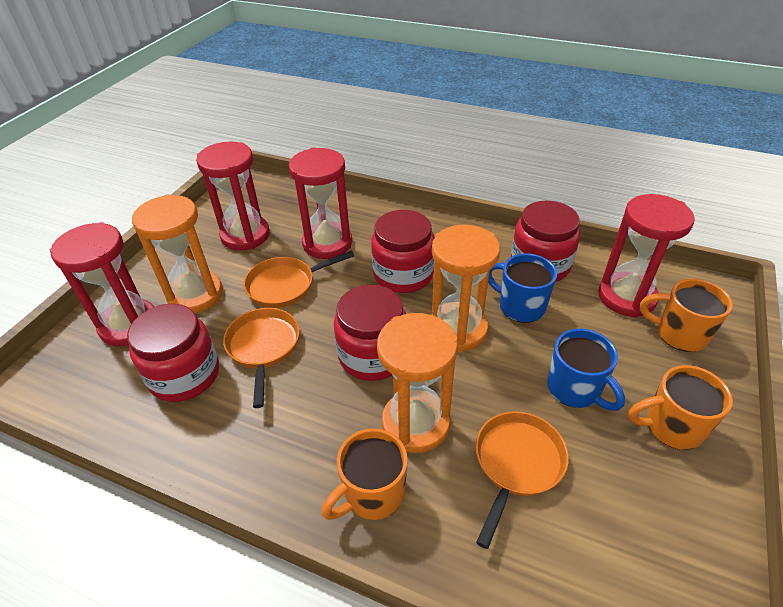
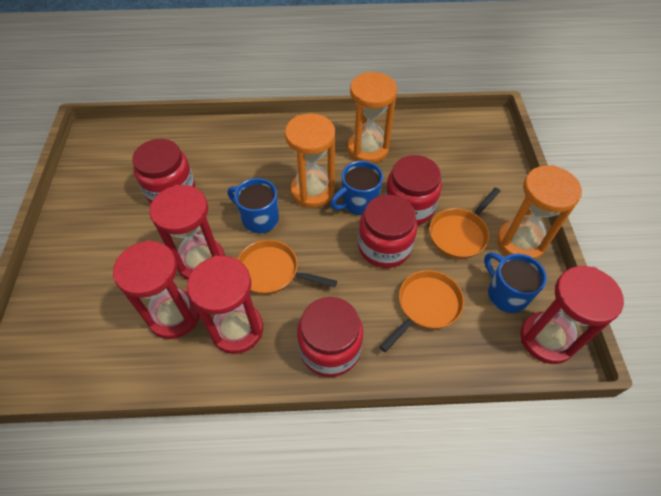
blue mug: 2 -> 3
orange mug: 3 -> 0

